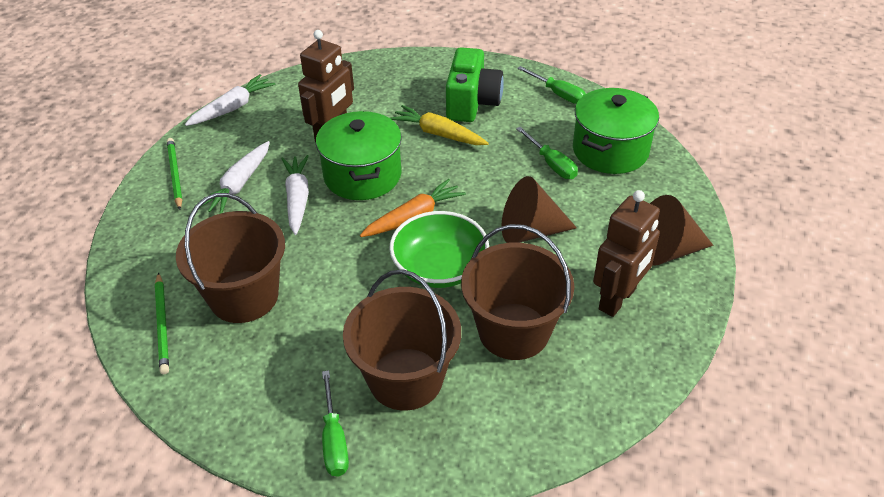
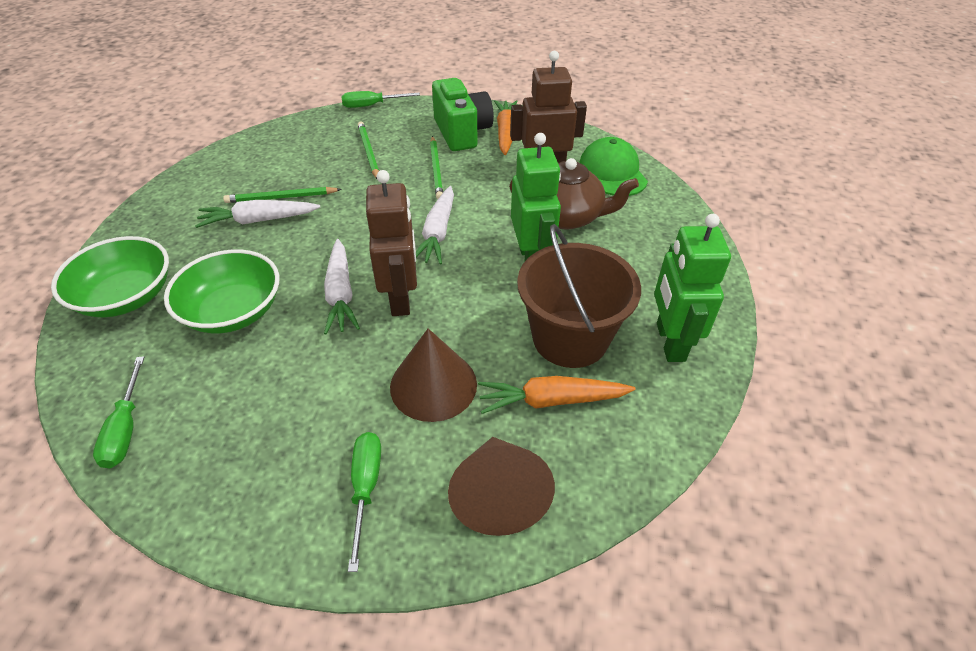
brown bucket: 3 -> 1
brown teapot: 0 -> 1
green bowl: 1 -> 2
green cap: 0 -> 1
green pencil: 2 -> 3
green pot: 2 -> 0
green robot: 0 -> 2
orange carrot: 1 -> 2
yellow carrot: 1 -> 0

